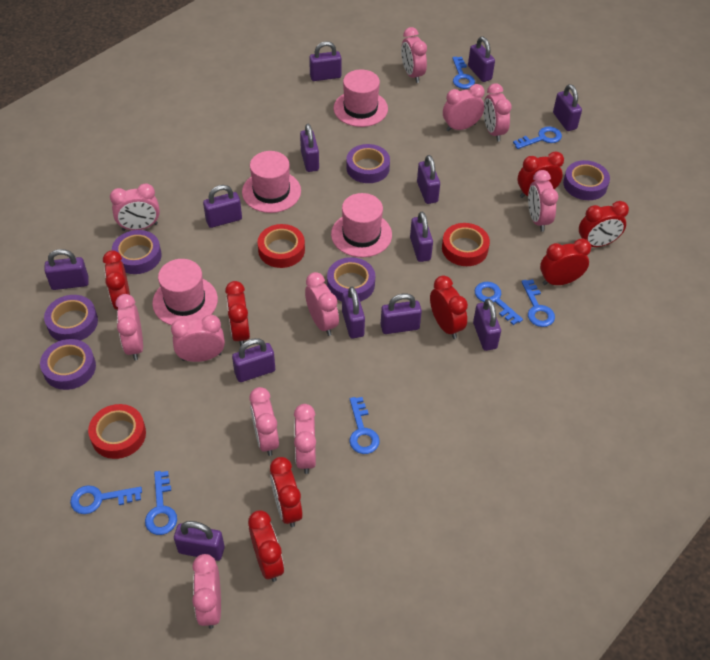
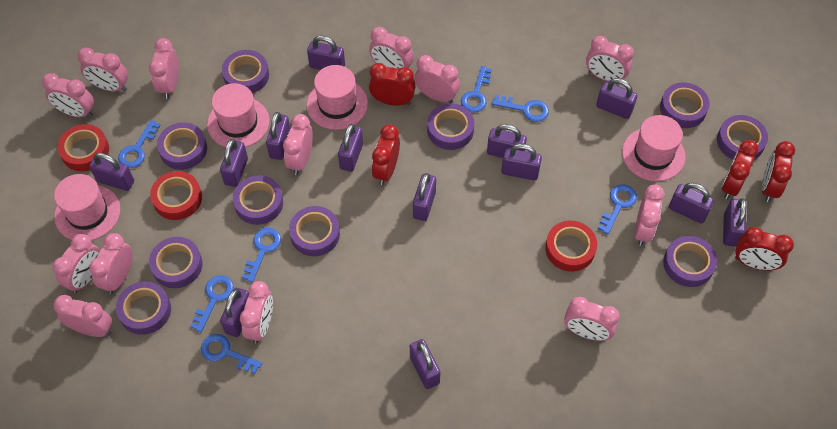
pink clock: 11 -> 13
purple tape: 6 -> 10
red clock: 8 -> 5

